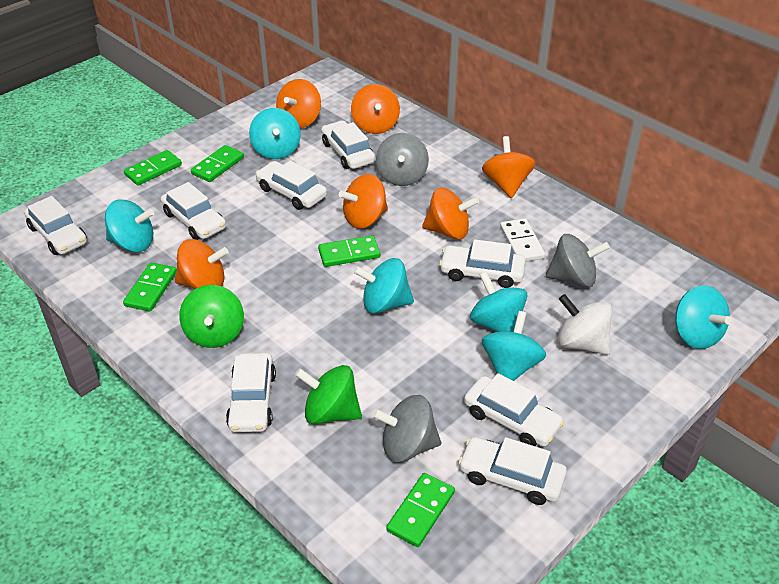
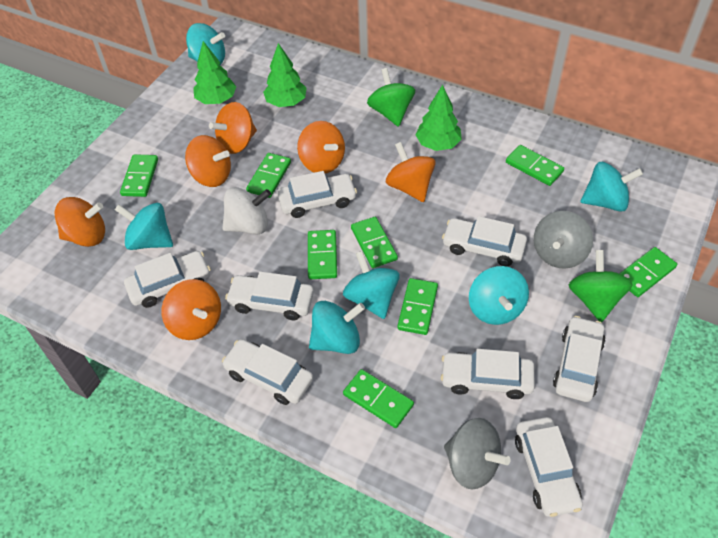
green domino: 5 -> 8
green tree: 0 -> 3
grey spinning top: 3 -> 2
white domino: 1 -> 0

